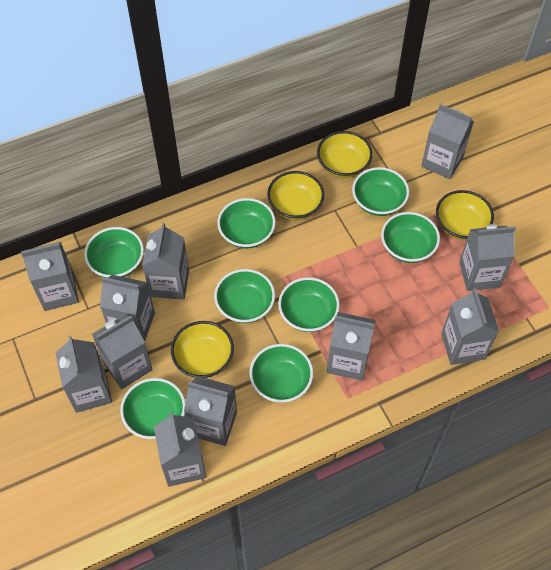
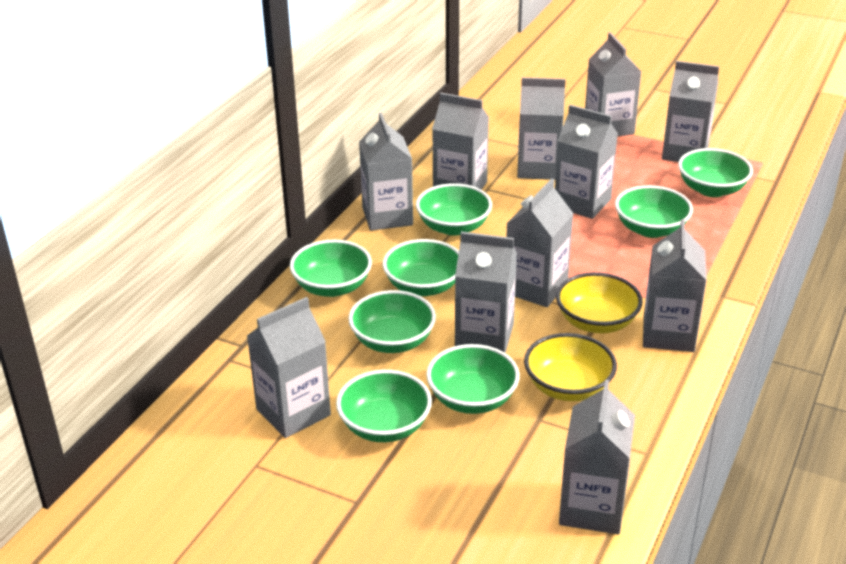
yellow bowl: 4 -> 2

